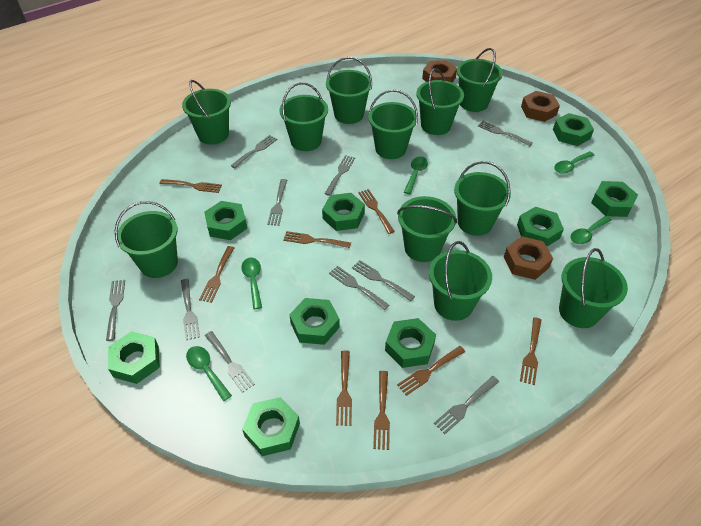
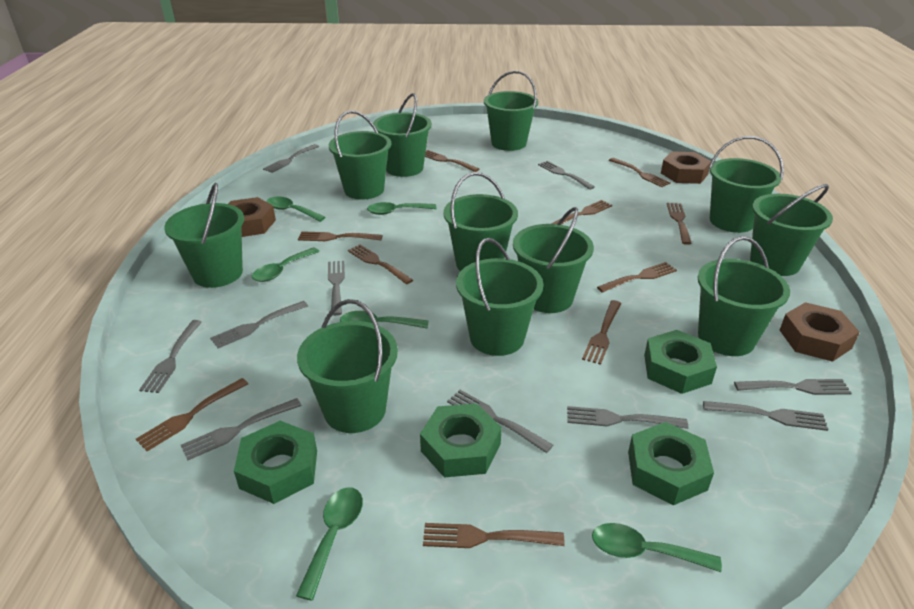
brown fork: 8 -> 10
green nut: 9 -> 4
green spoon: 5 -> 6

